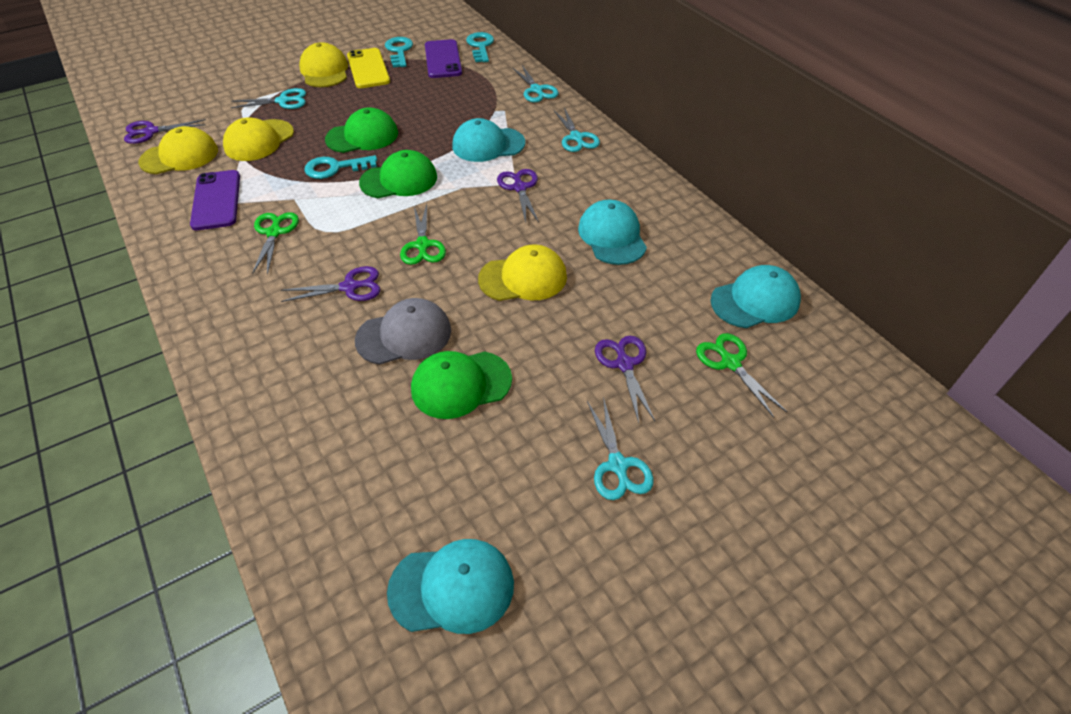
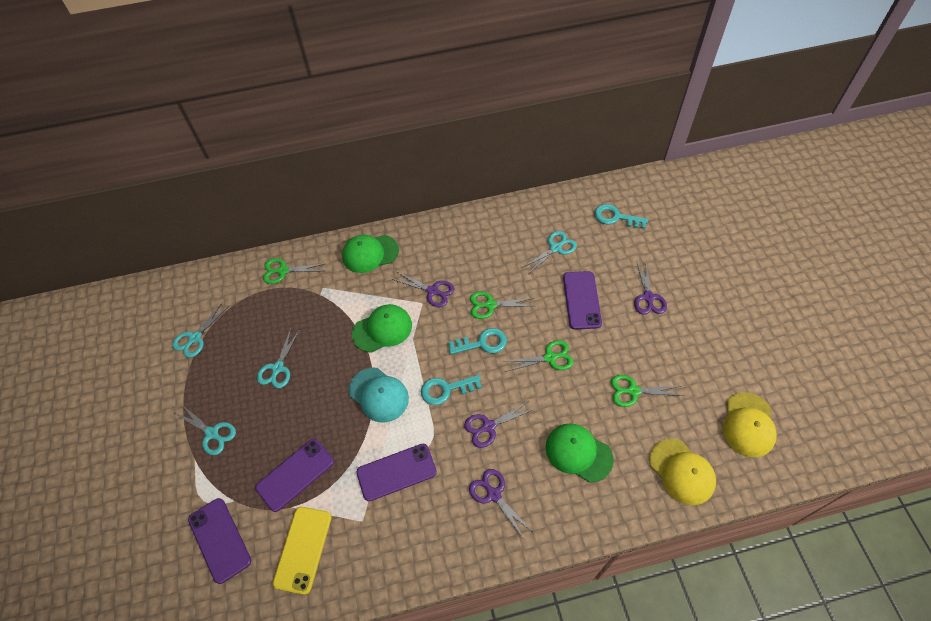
green scissors: 3 -> 4
grey cap: 1 -> 0
purple phone: 2 -> 4
turquoise cap: 4 -> 1
yellow cap: 4 -> 2

